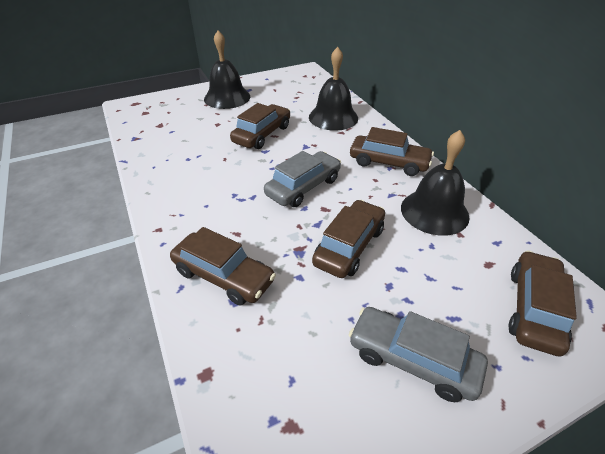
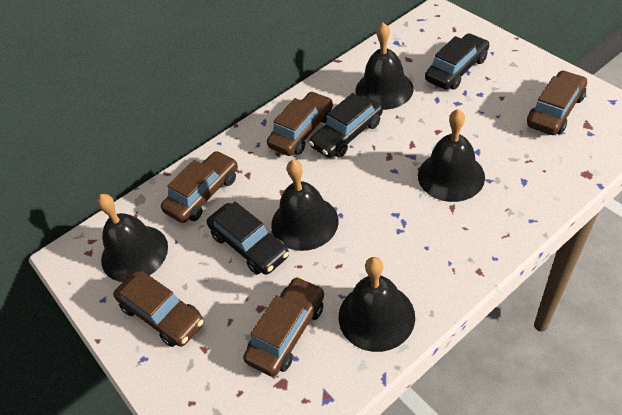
black bell: 3 -> 5
black car: 0 -> 3
grey car: 2 -> 0

